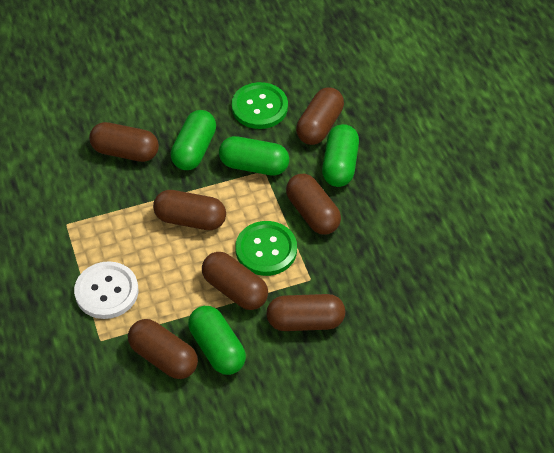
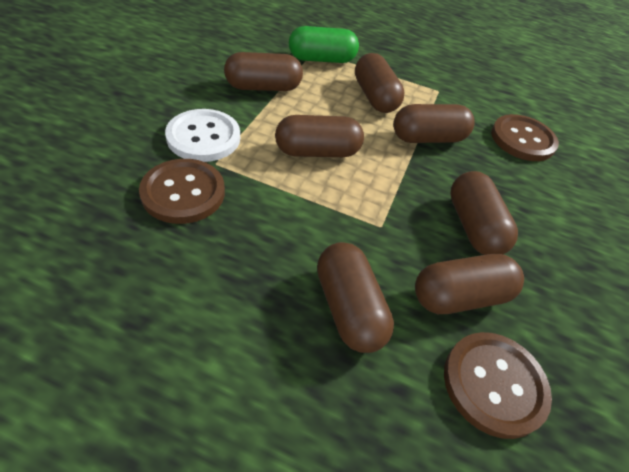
brown button: 0 -> 3
green button: 2 -> 0
green capsule: 4 -> 1

